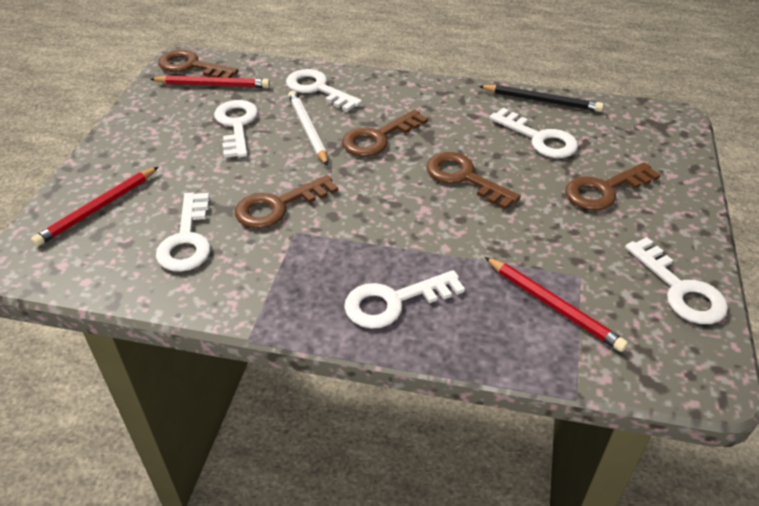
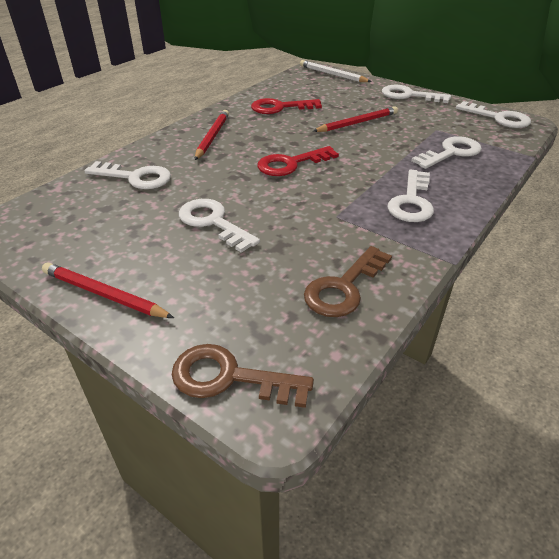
black pencil: 1 -> 0
brown key: 5 -> 2
red key: 0 -> 2

